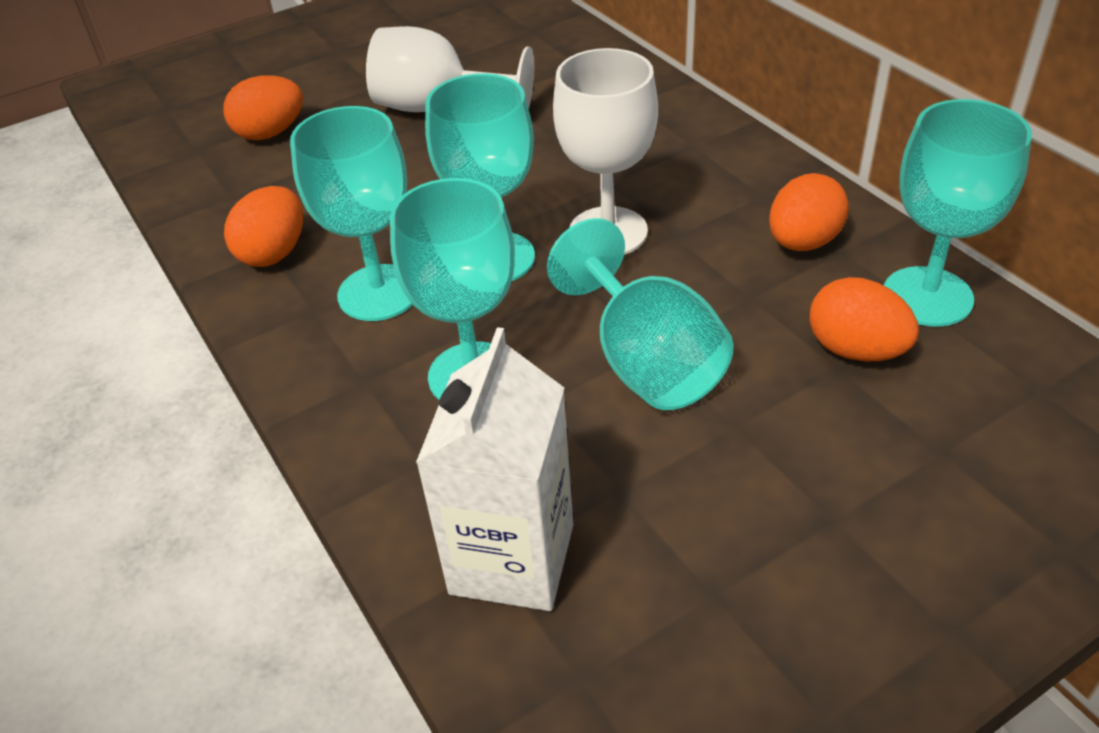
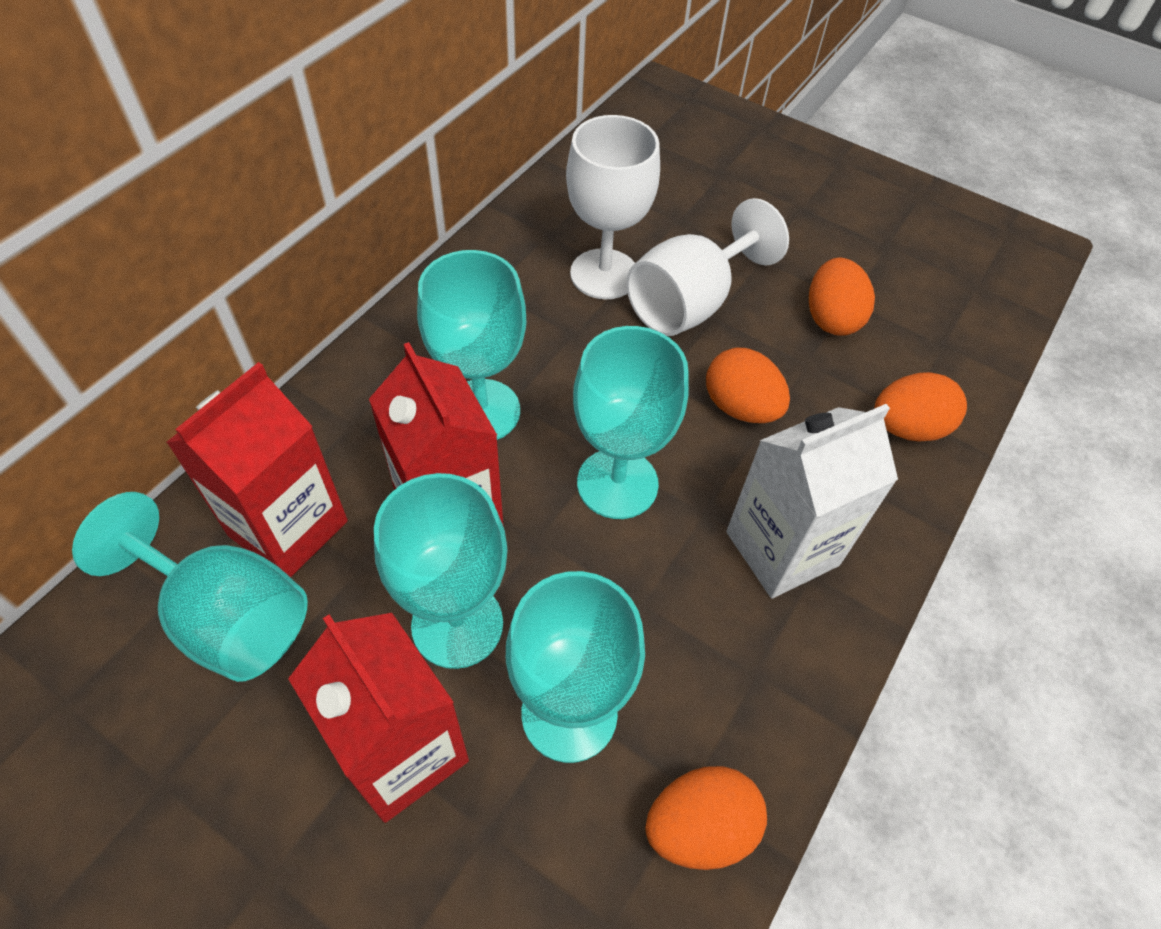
red carton: 0 -> 3

